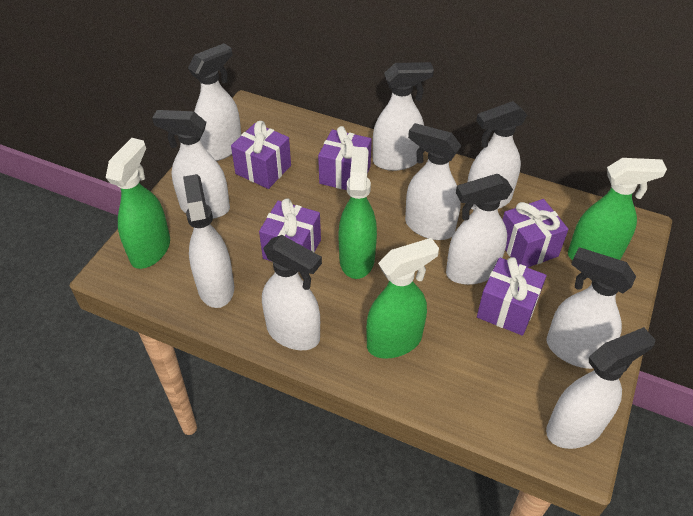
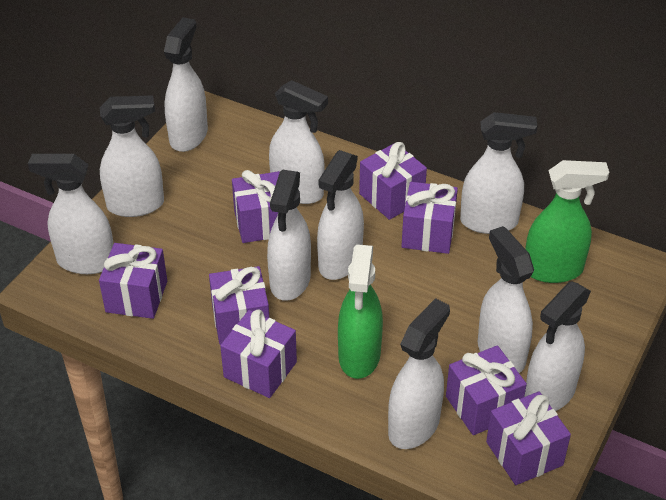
green spray bottle: 4 -> 2
purple gift: 5 -> 8

